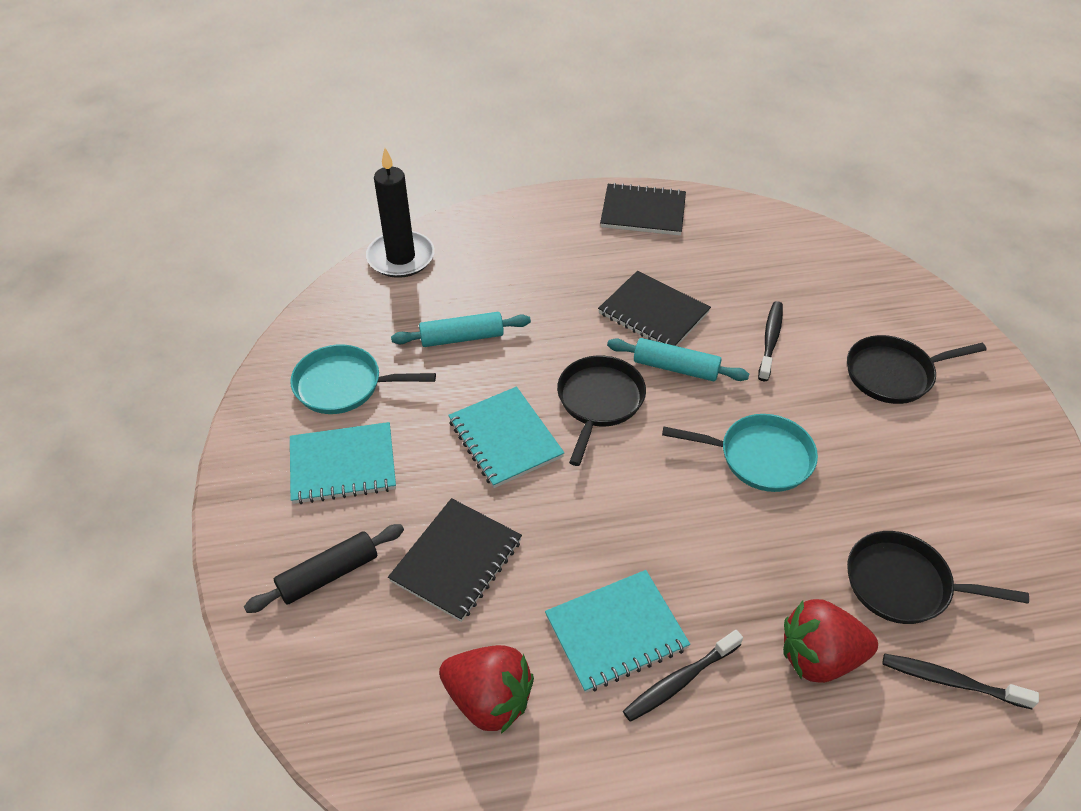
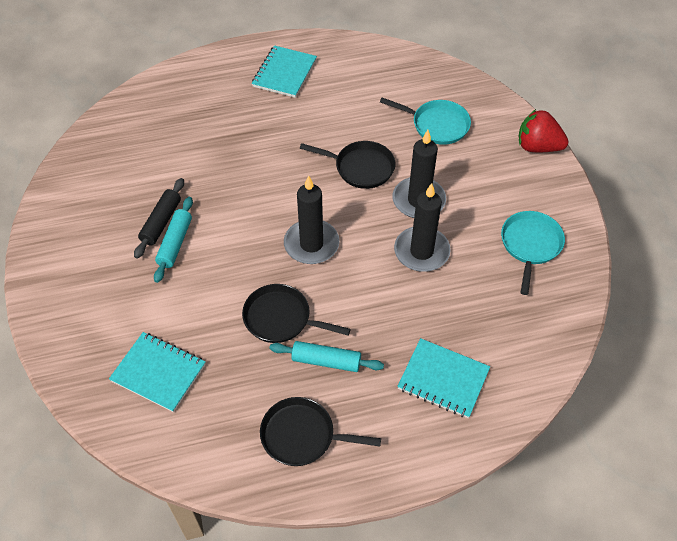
black candle: 1 -> 3
black notebook: 3 -> 0
black toothbrush: 3 -> 0
red strawberry: 2 -> 1

